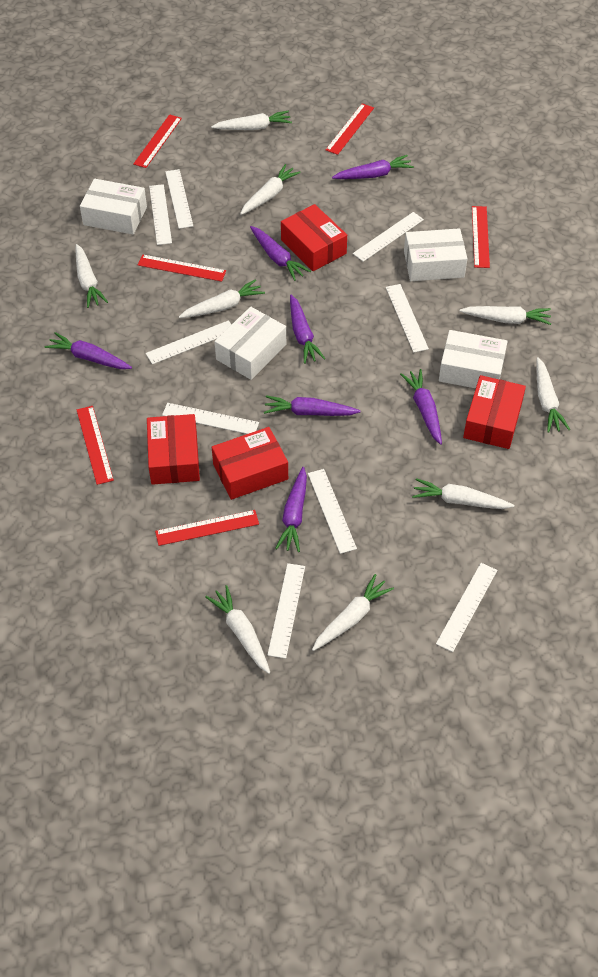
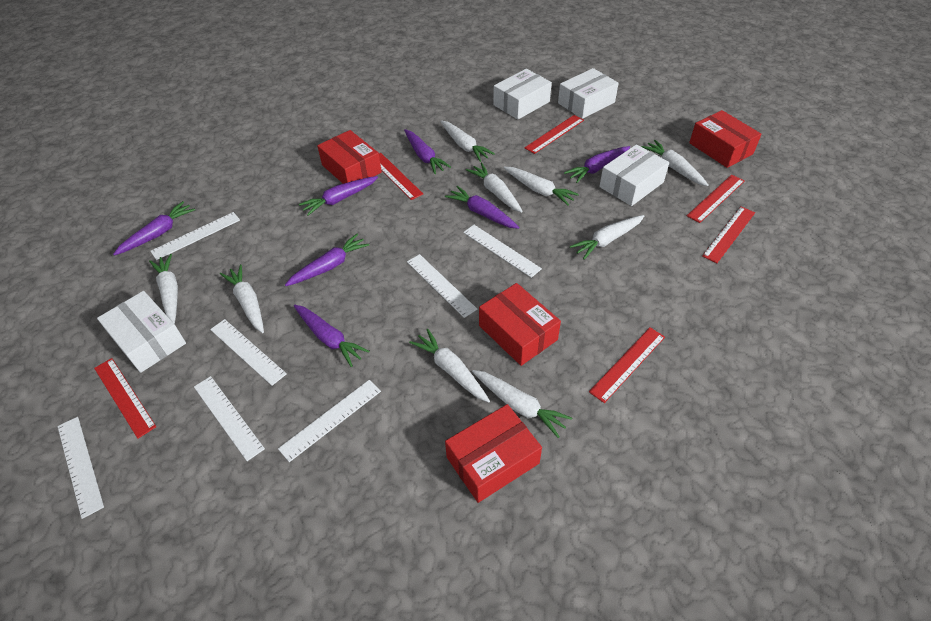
white ruler: 9 -> 7

